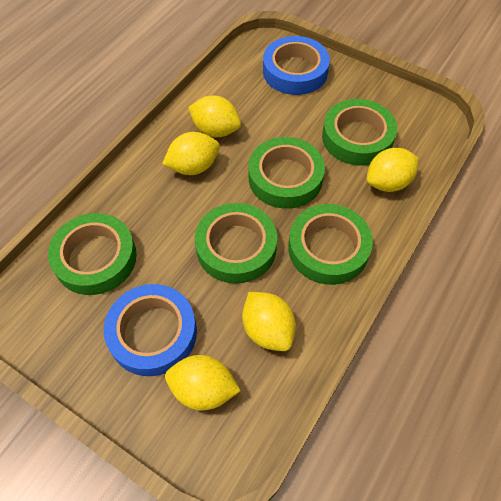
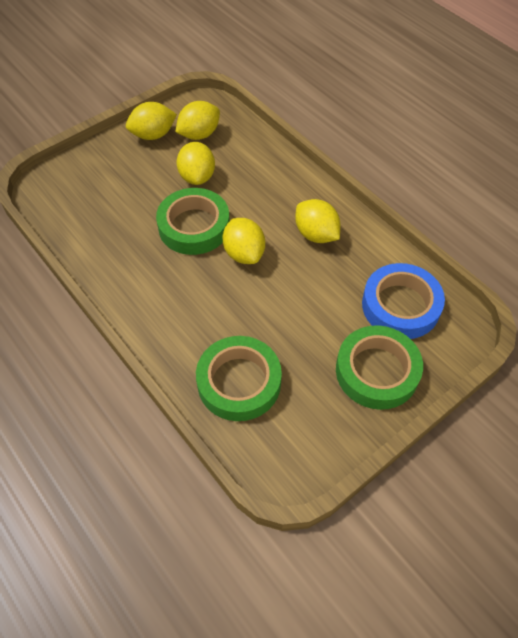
blue tape: 2 -> 1
green tape: 5 -> 3

